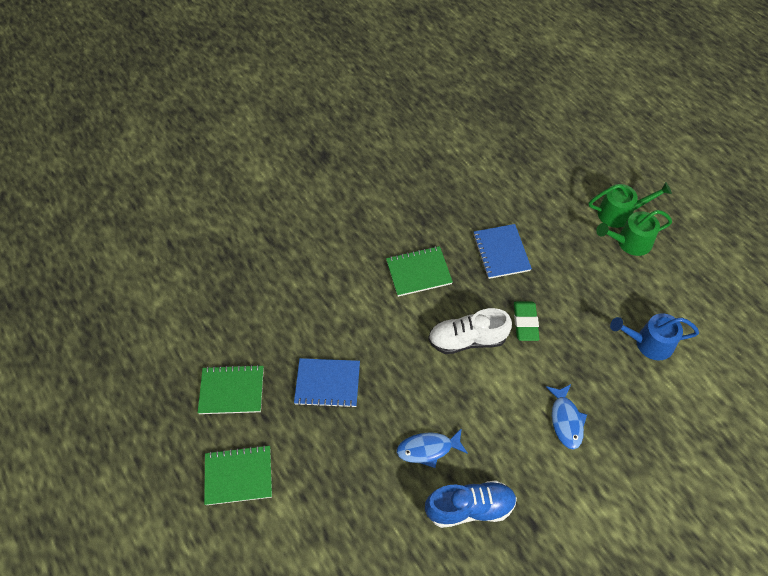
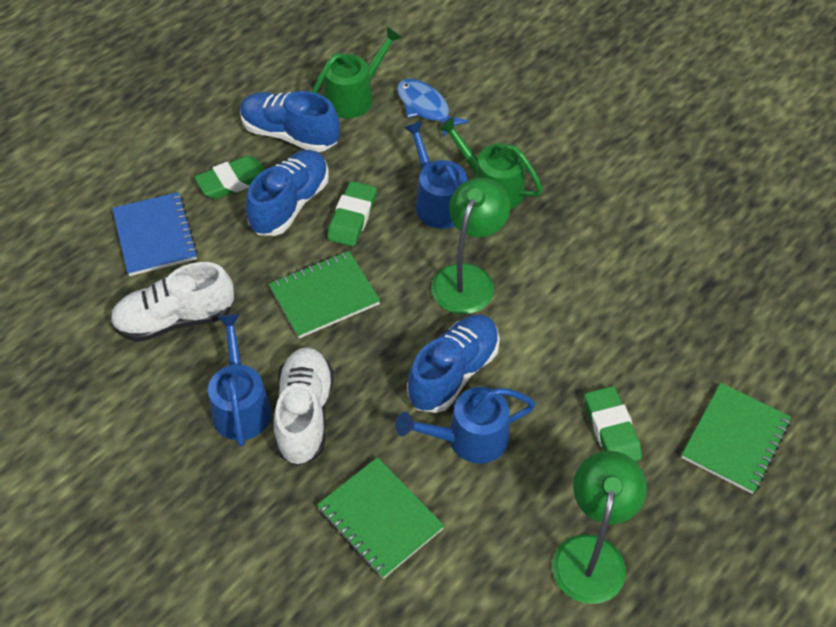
blue fish: 2 -> 1
blue notebook: 2 -> 1
blue shoe: 1 -> 3
blue watering can: 1 -> 3
green eraser: 1 -> 3
green lamp: 0 -> 2
white shoe: 1 -> 2

